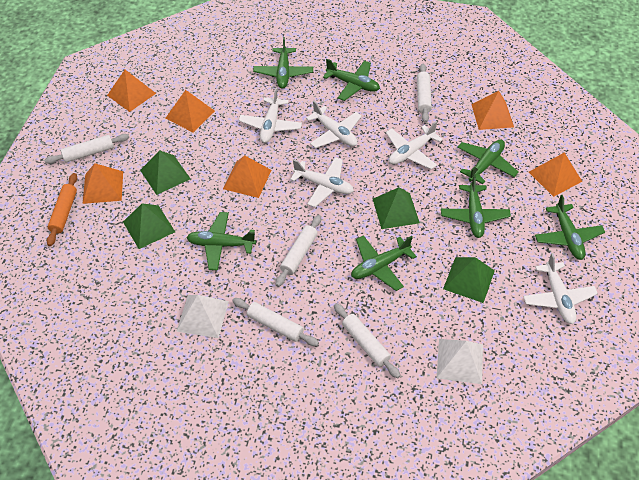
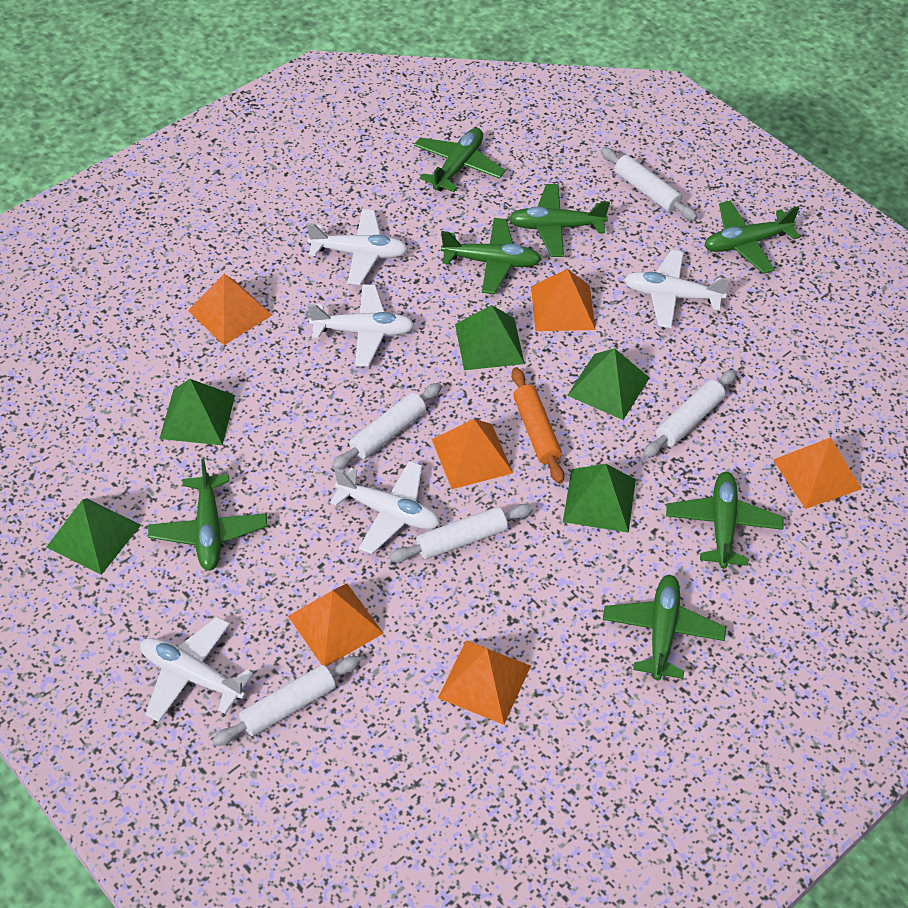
green pyramid: 4 -> 5
white pyramid: 2 -> 0

